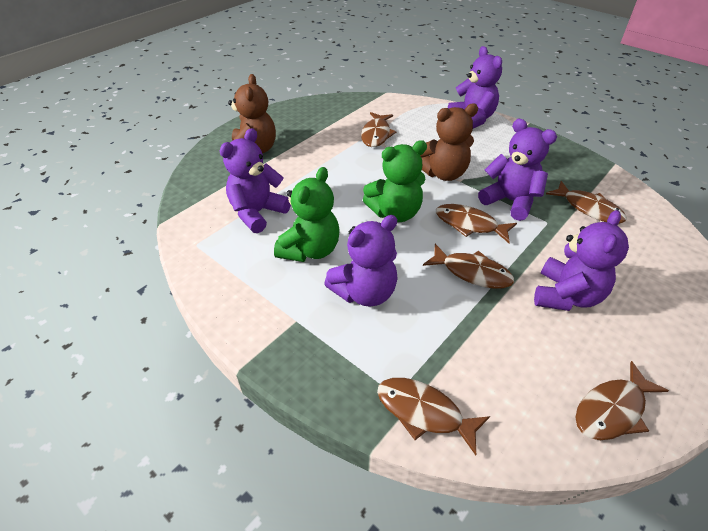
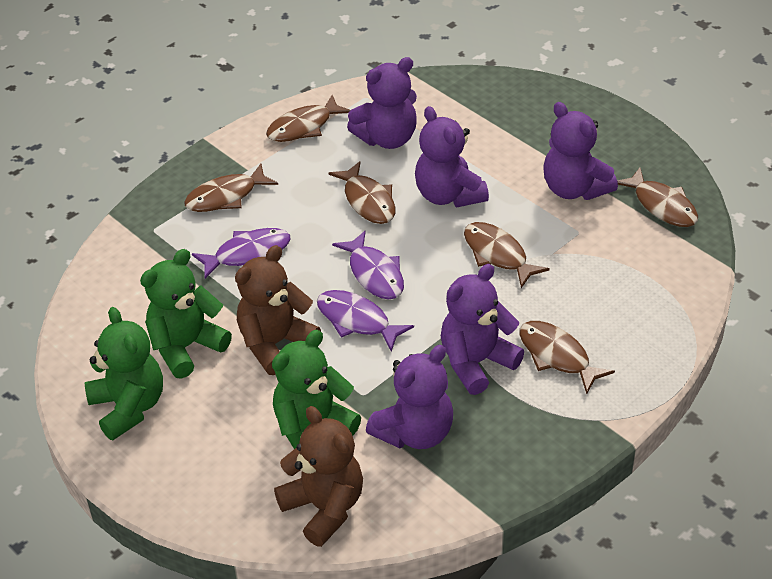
green teddy bear: 2 -> 3
purple fish: 0 -> 3

